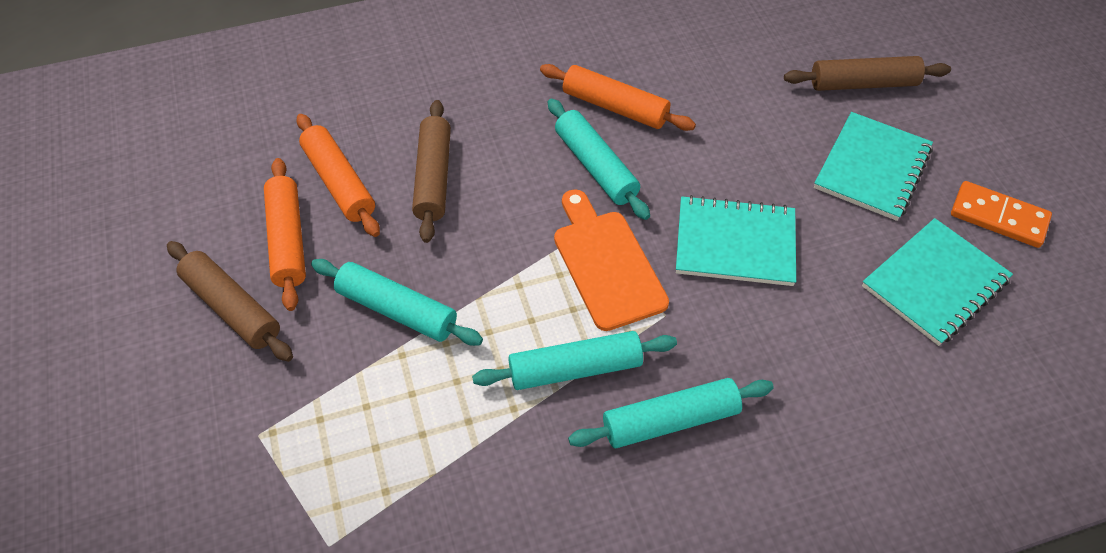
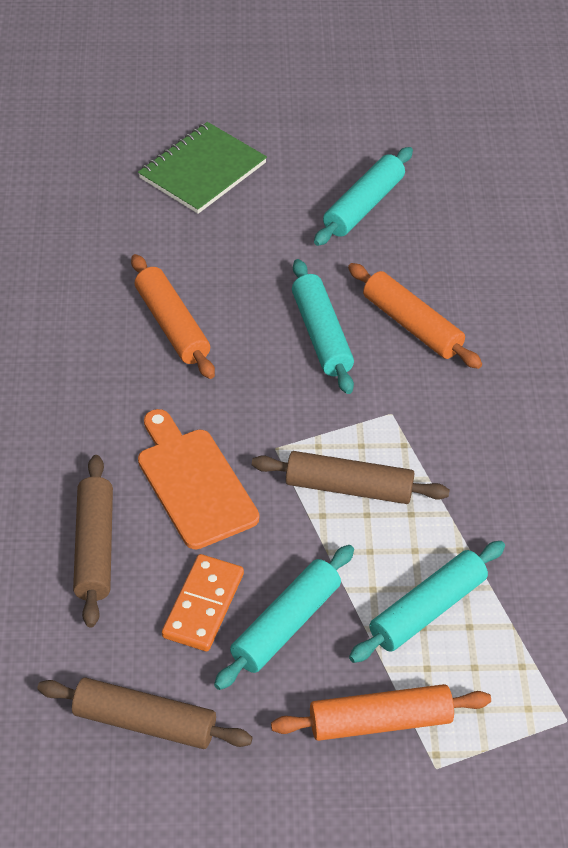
green notebook: 0 -> 1
turquoise notebook: 3 -> 0

